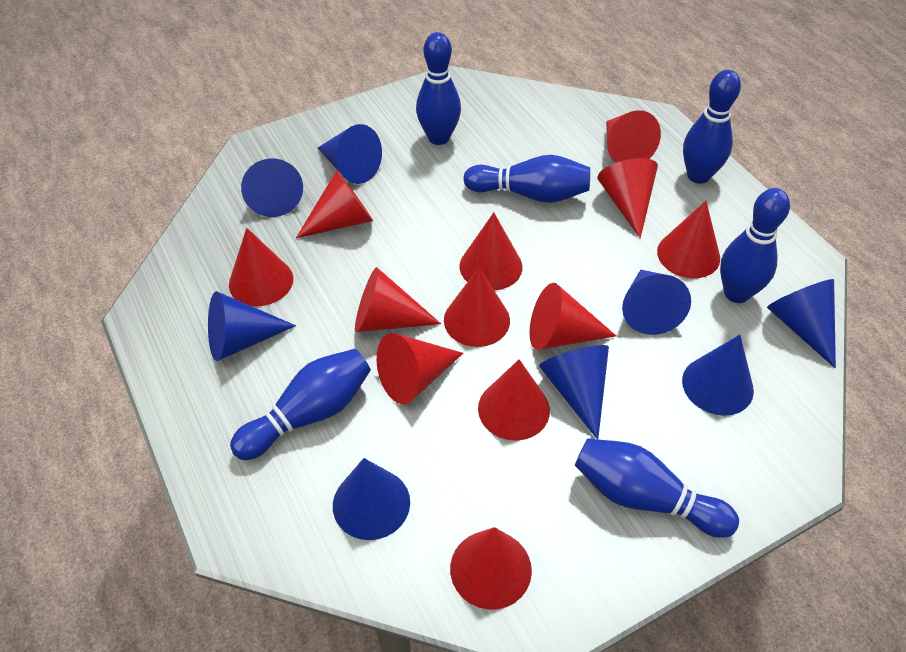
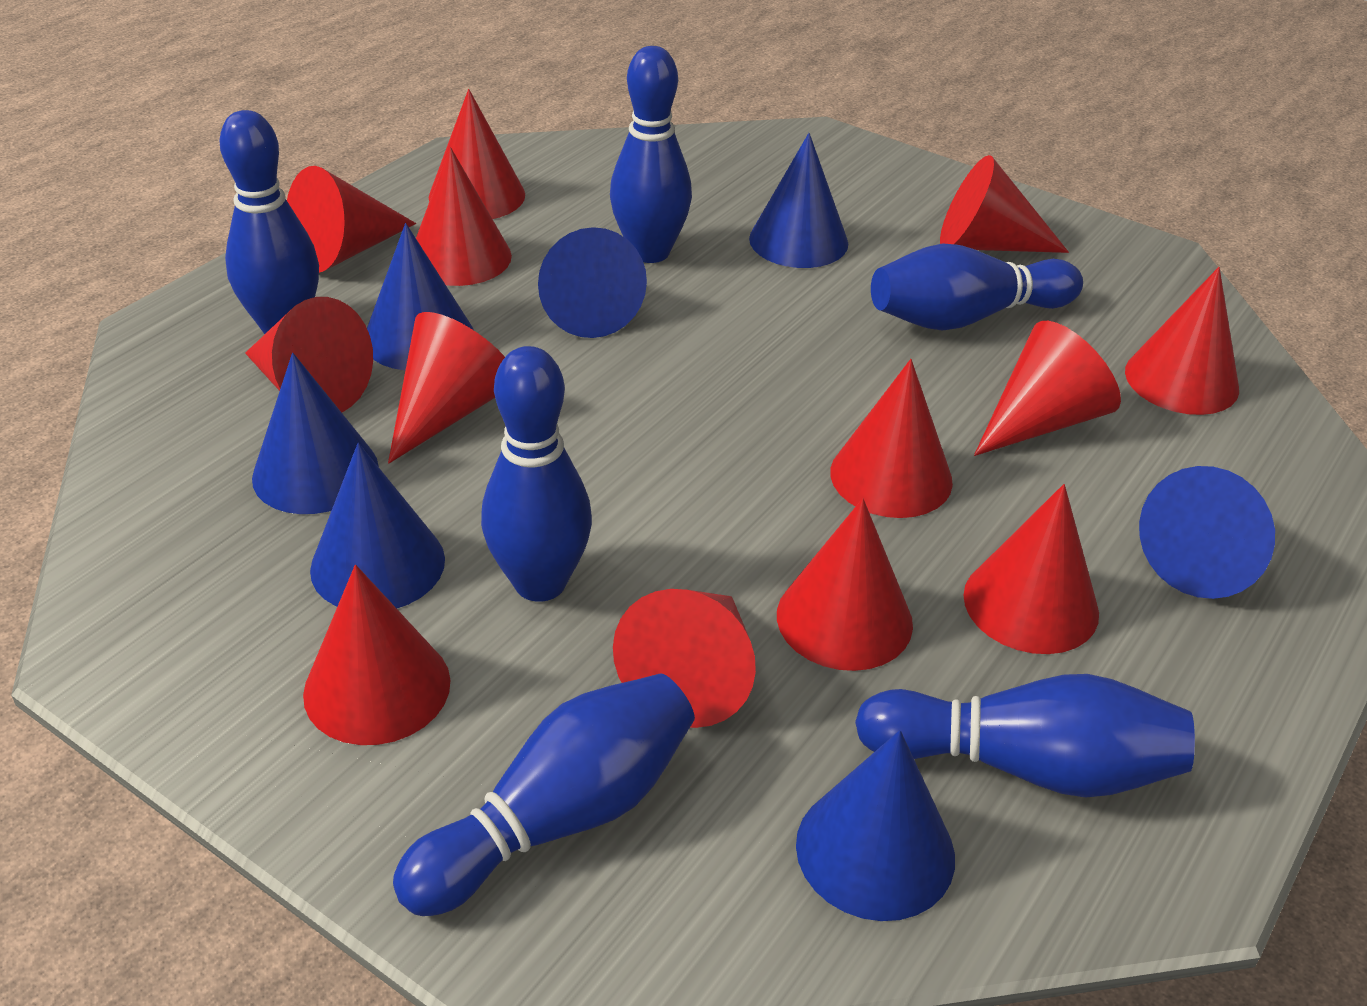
blue cone: 8 -> 7
red cone: 12 -> 13

